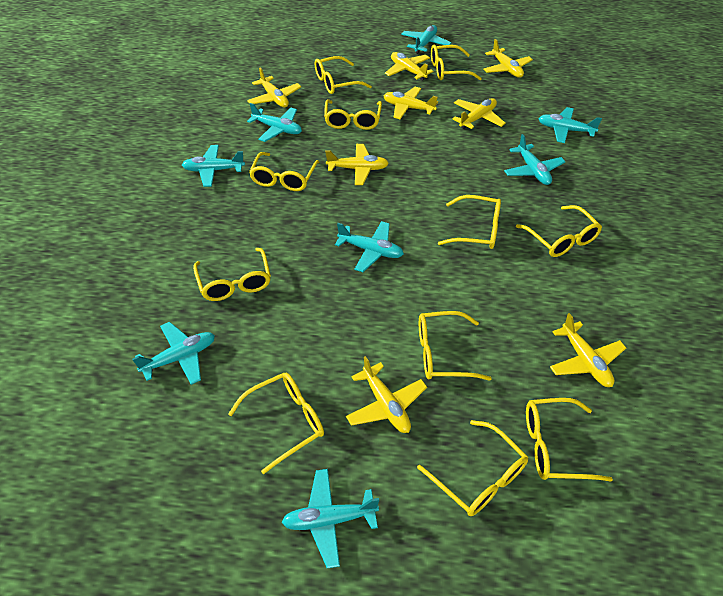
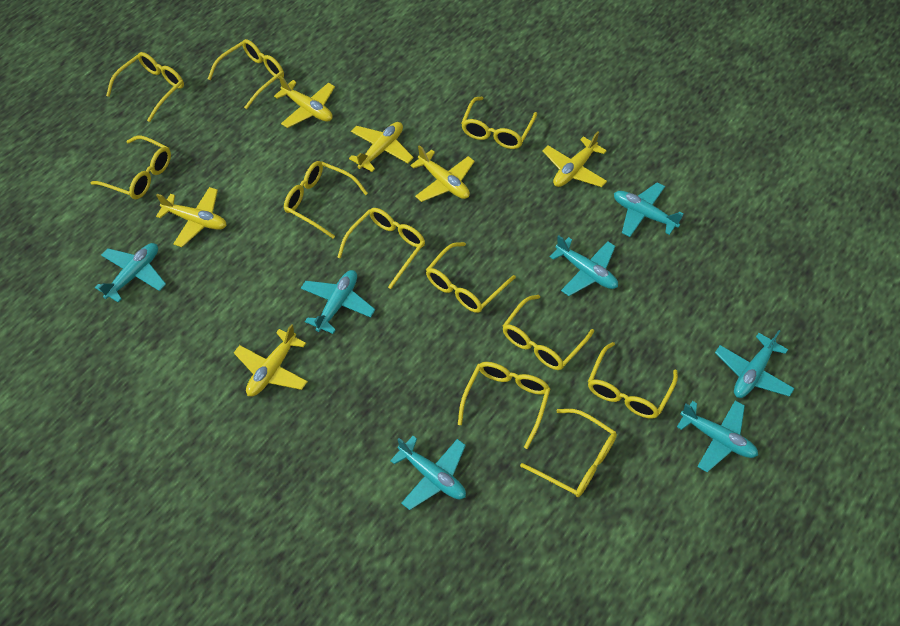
turquoise plane: 8 -> 7
yellow plane: 8 -> 6

